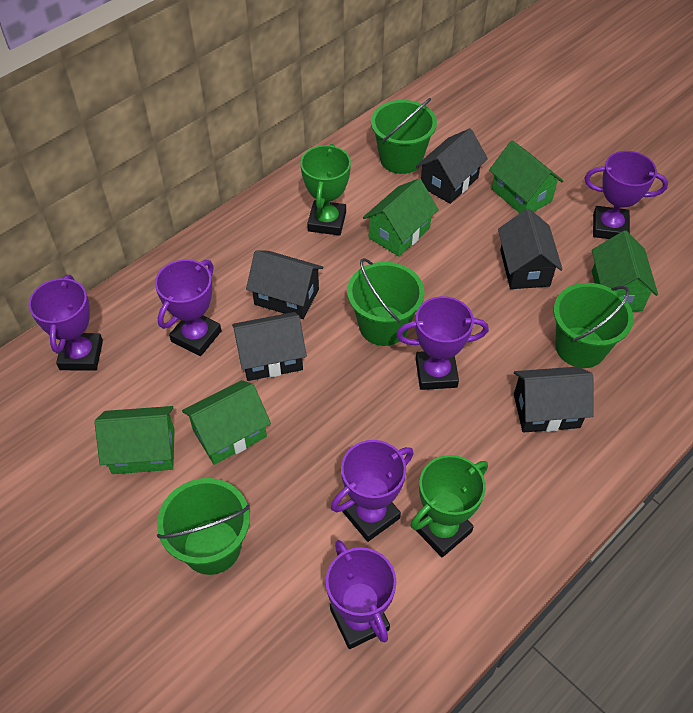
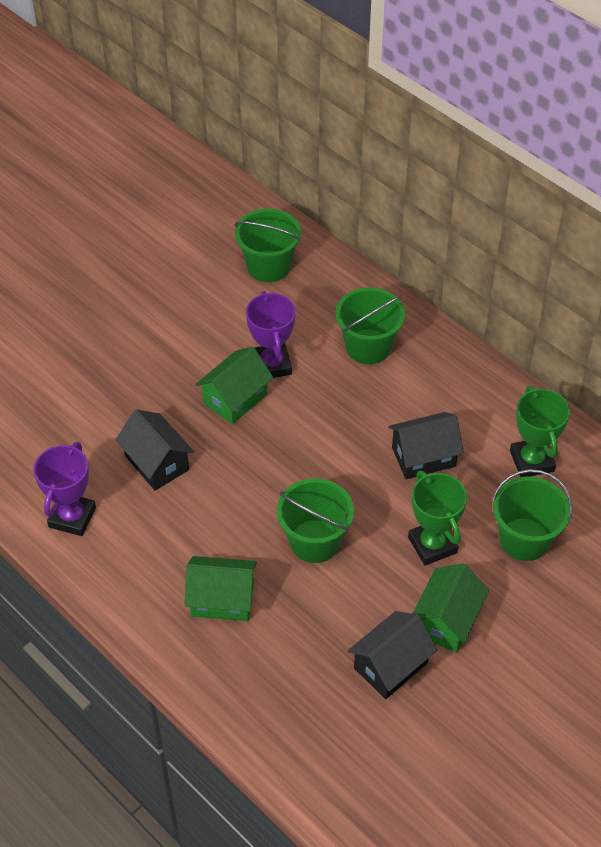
black house: 5 -> 3
green house: 5 -> 3
purple trophy: 6 -> 2

